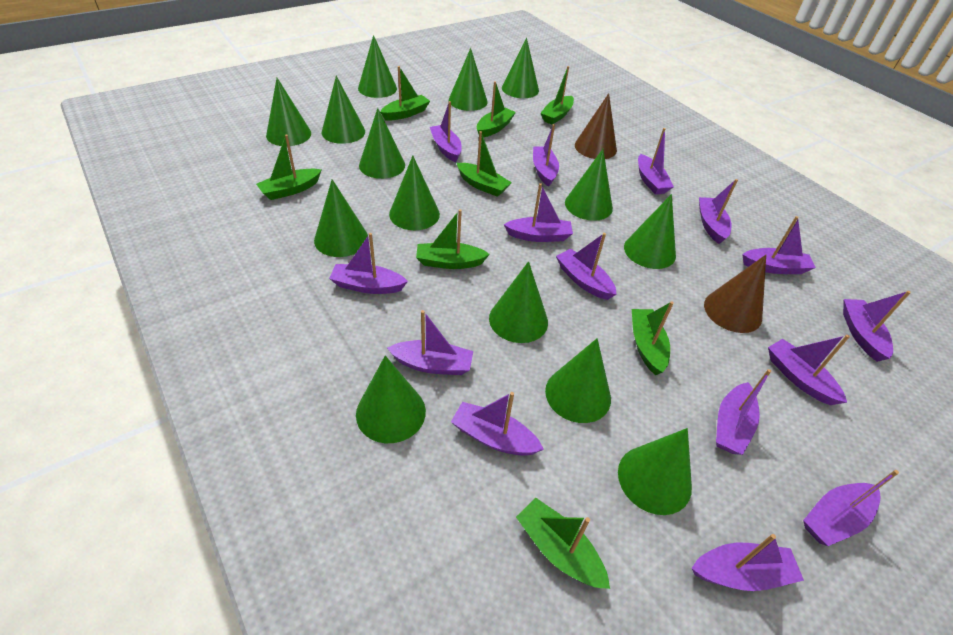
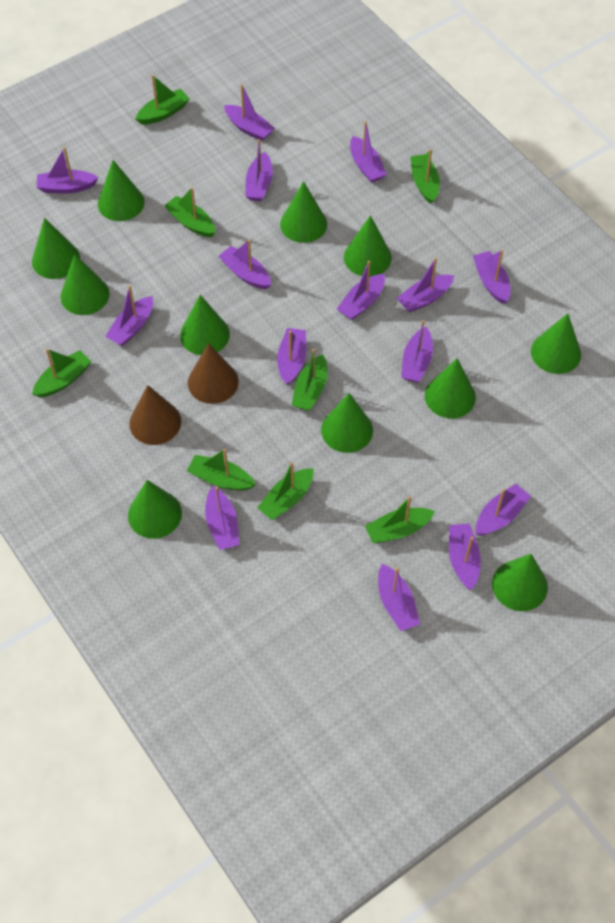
green cone: 14 -> 11

